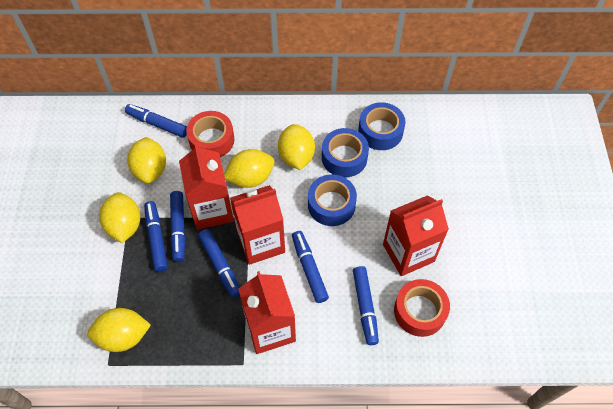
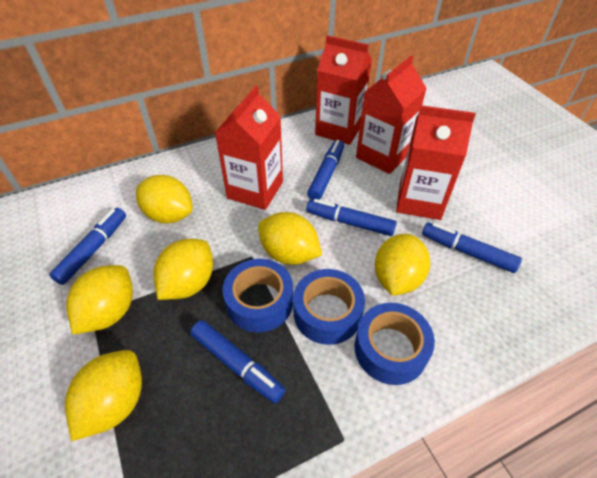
blue marker: 6 -> 5
red tape: 2 -> 0
yellow lemon: 5 -> 6

